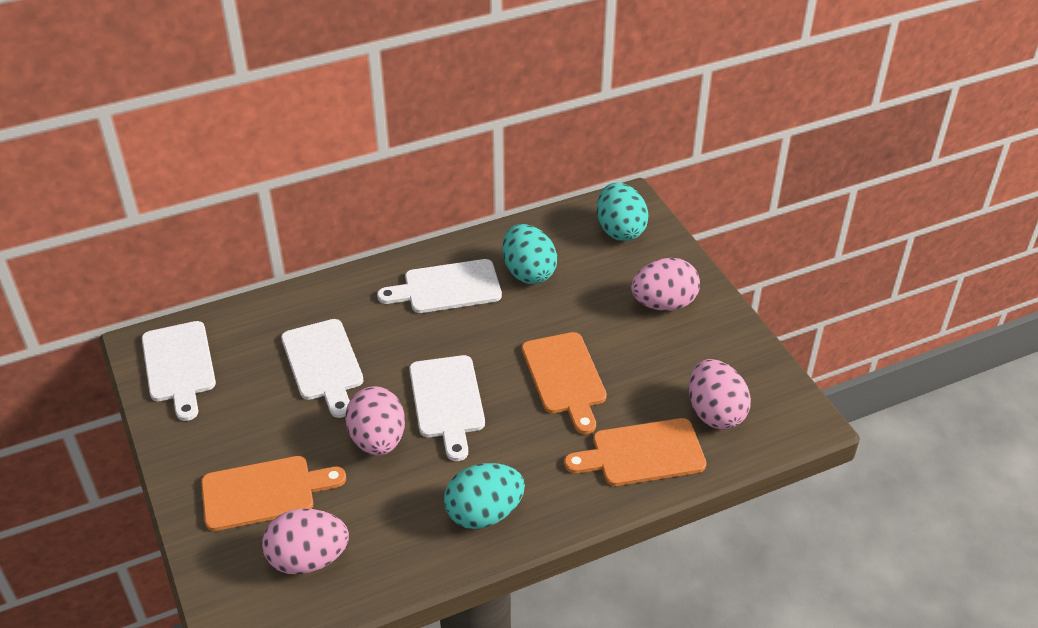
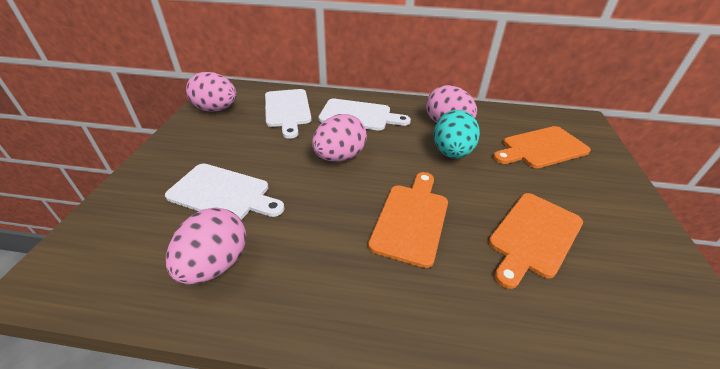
turquoise egg: 3 -> 1
white cutting board: 4 -> 3

